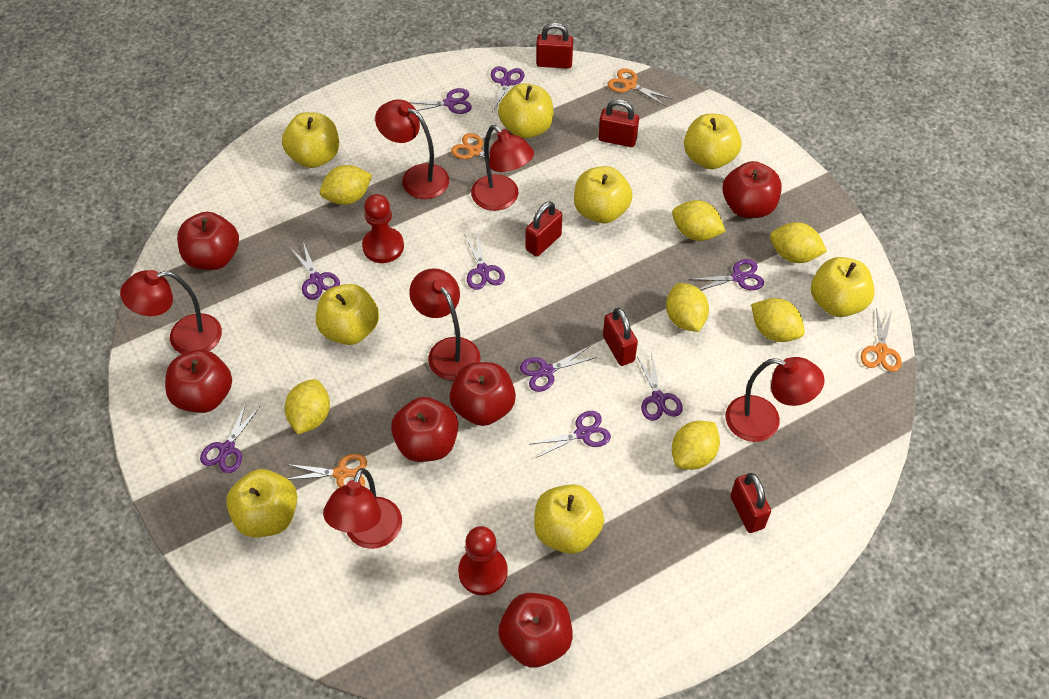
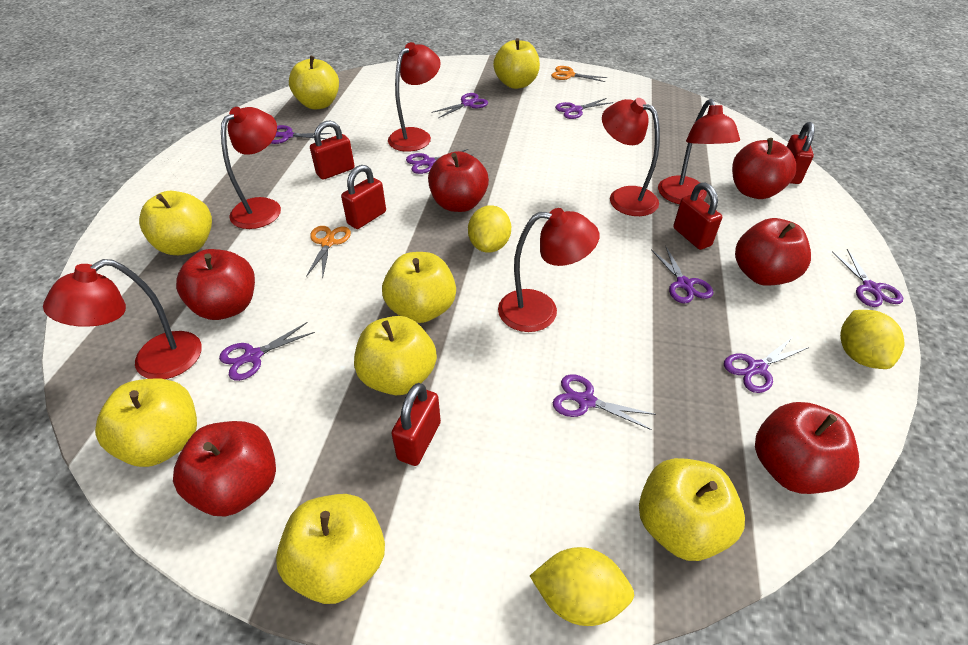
orange scissors: 4 -> 2
red pawn: 2 -> 0
yellow lemon: 7 -> 3

